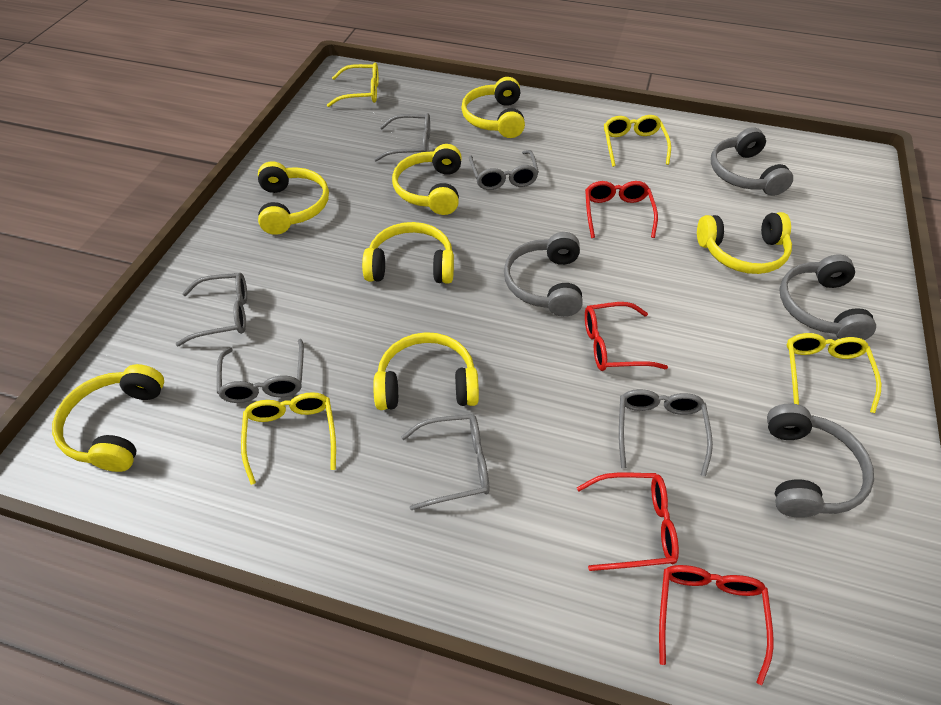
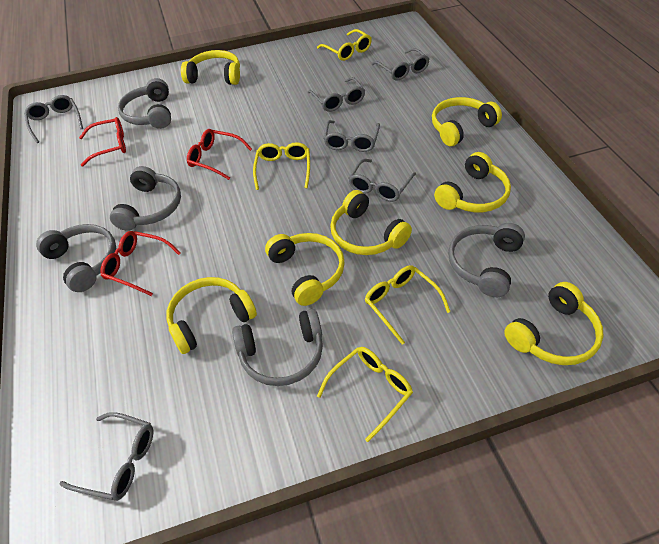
grey headphones: 4 -> 5
red glasses: 4 -> 3

